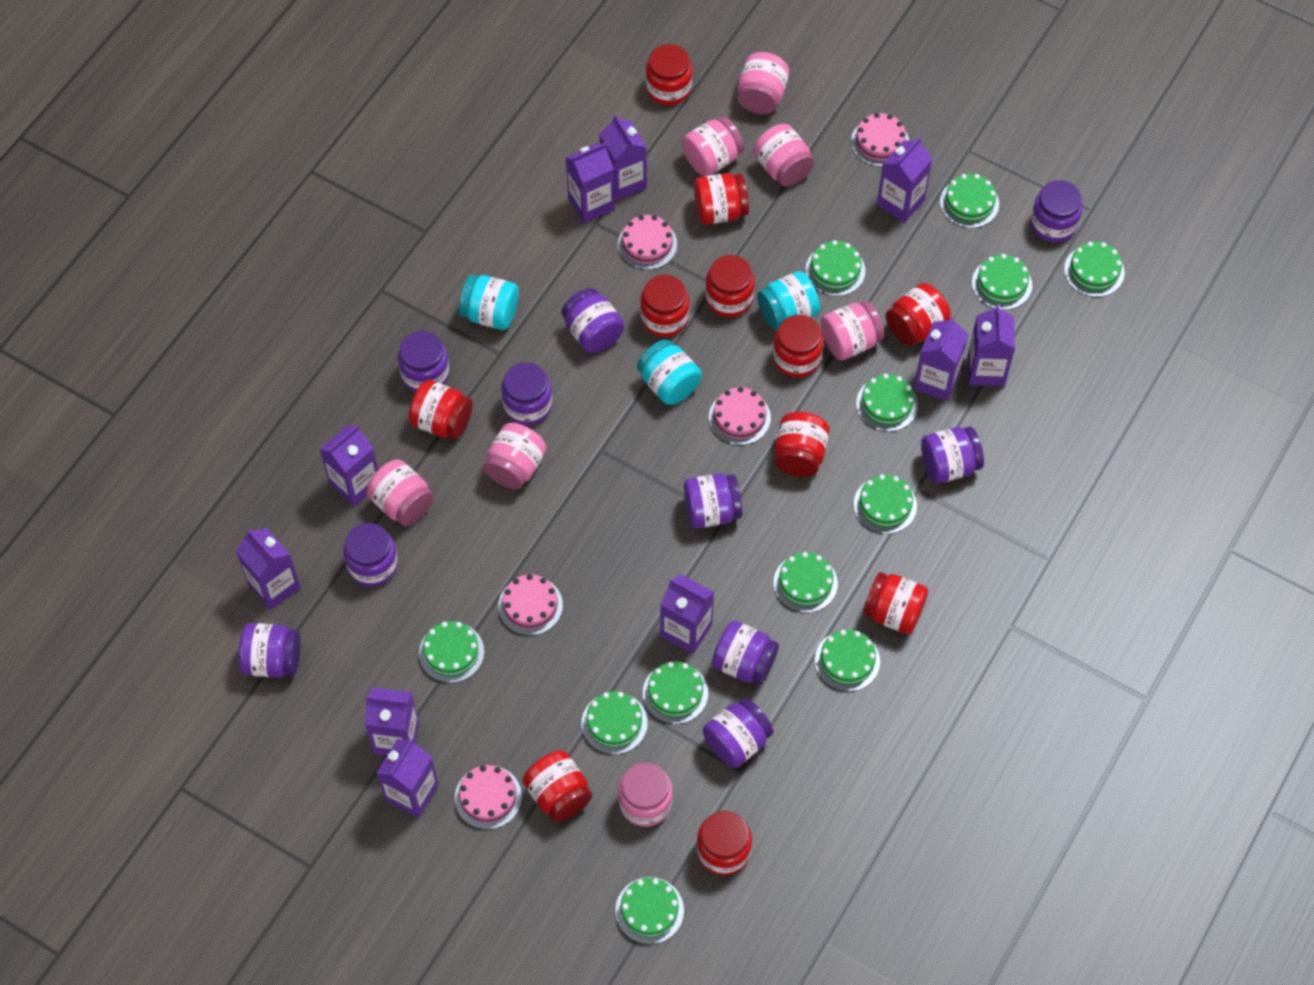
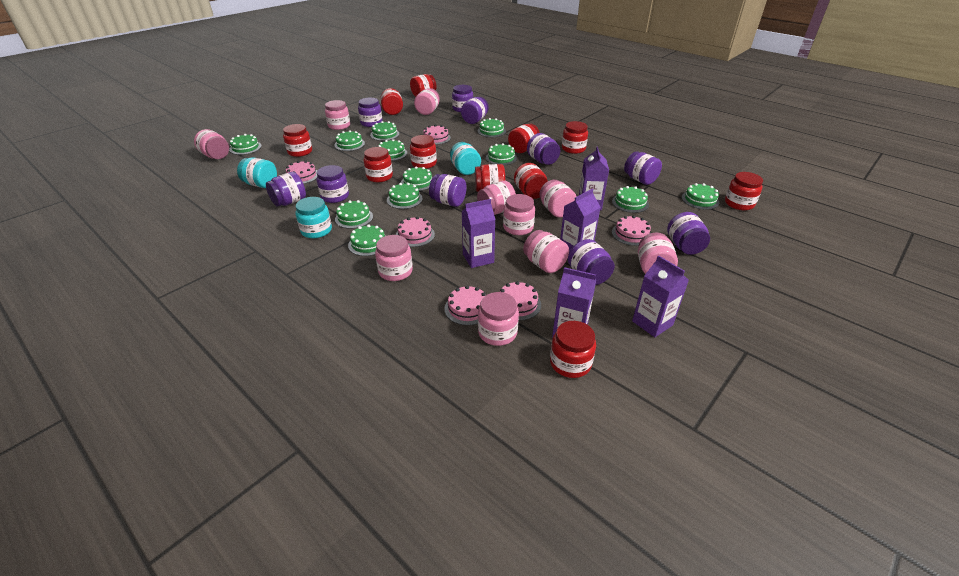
pink cake: 5 -> 6
pink jar: 7 -> 10
purple carton: 10 -> 5

